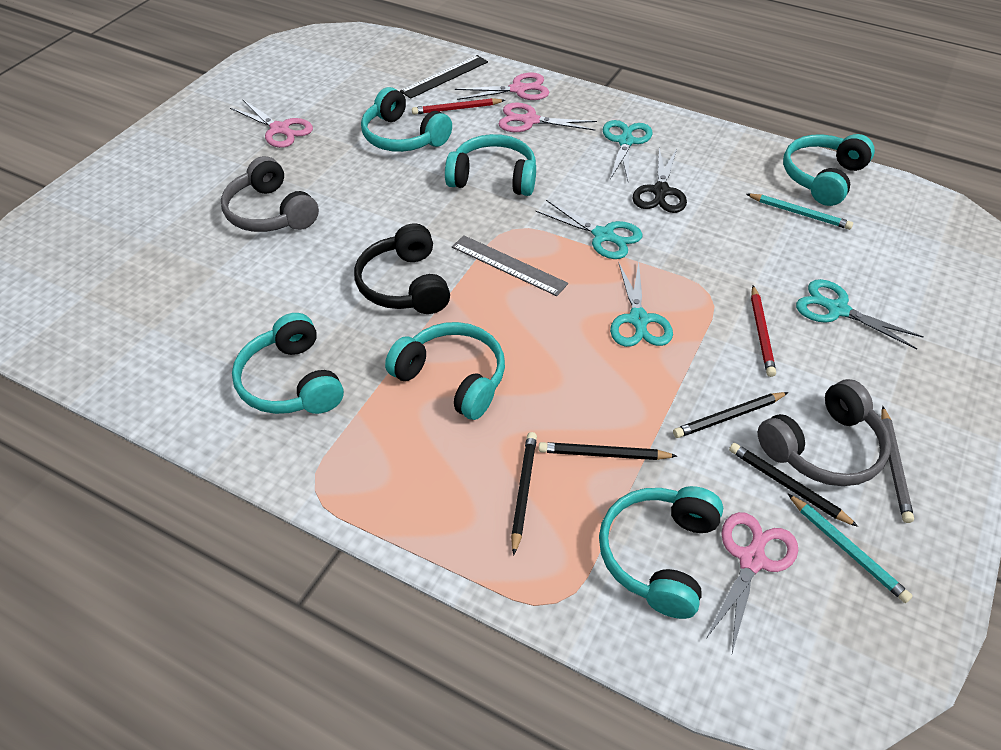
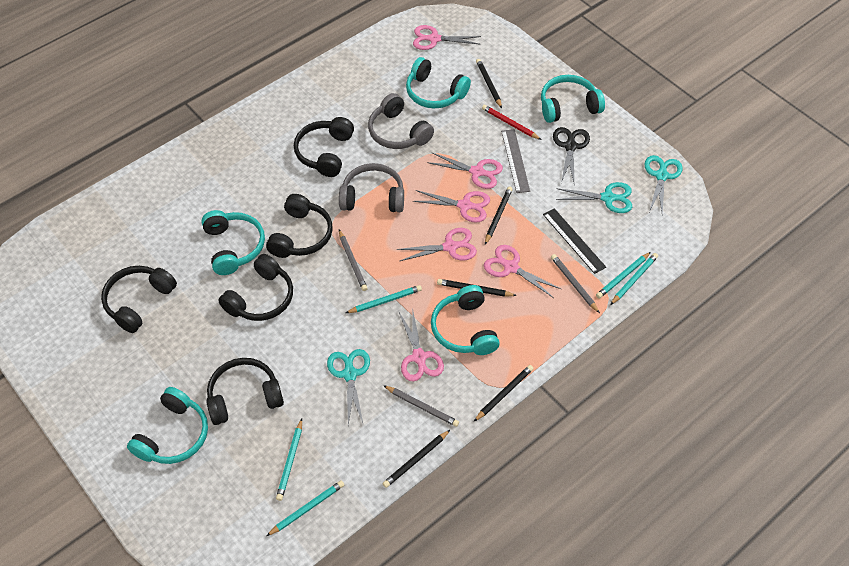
black headphones: 1 -> 5
black pencil: 4 -> 5
grey pencil: 1 -> 3
pink scissors: 4 -> 6
red pencil: 2 -> 1
turquoise headphones: 6 -> 5
turquoise pencil: 2 -> 5
turquoise scissors: 4 -> 3

